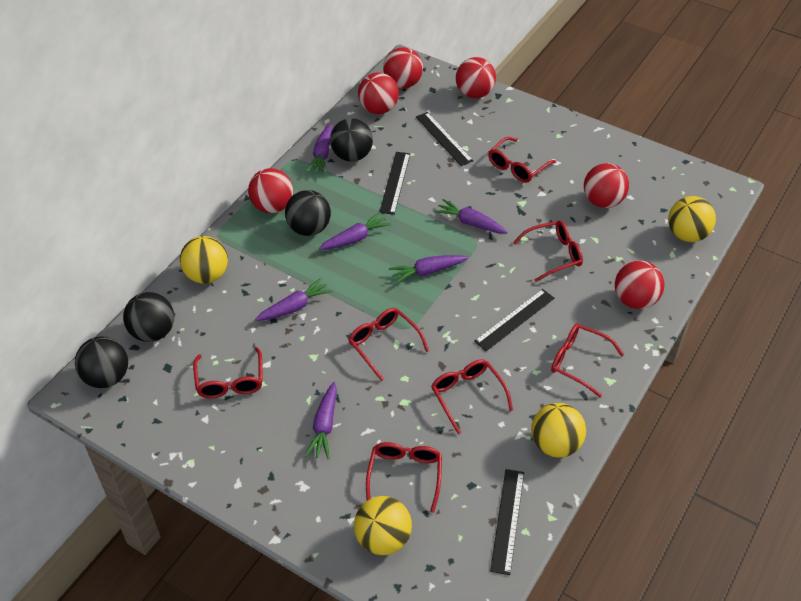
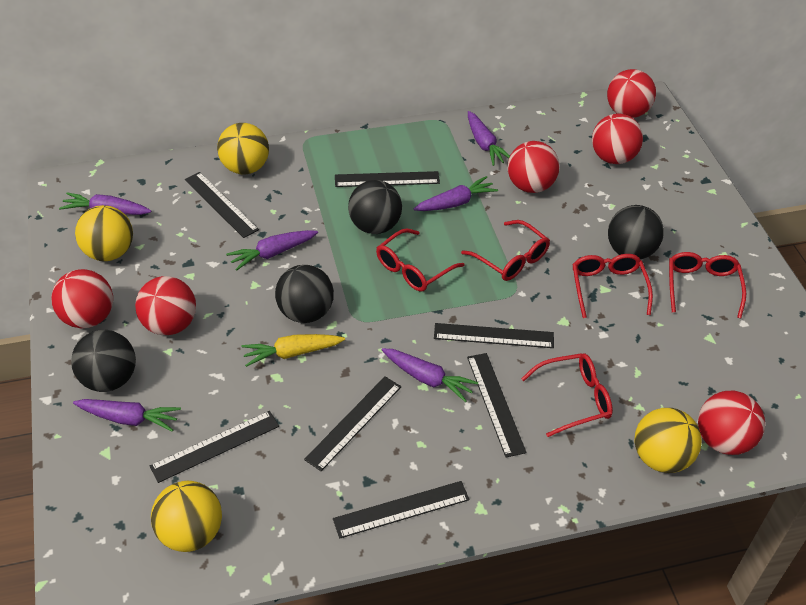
black ruler: 4 -> 7
red glasses: 7 -> 5
yellow carrot: 0 -> 1

